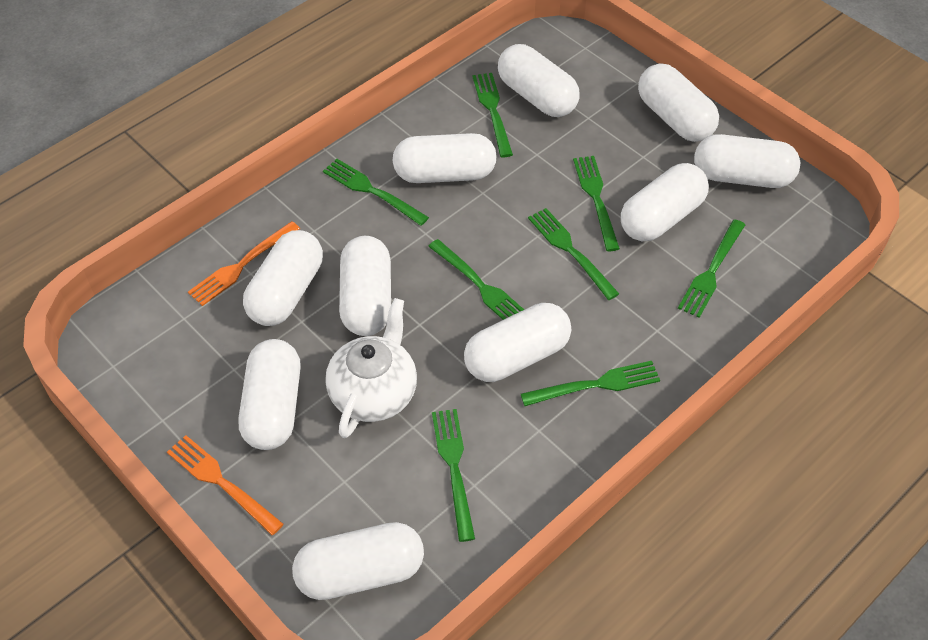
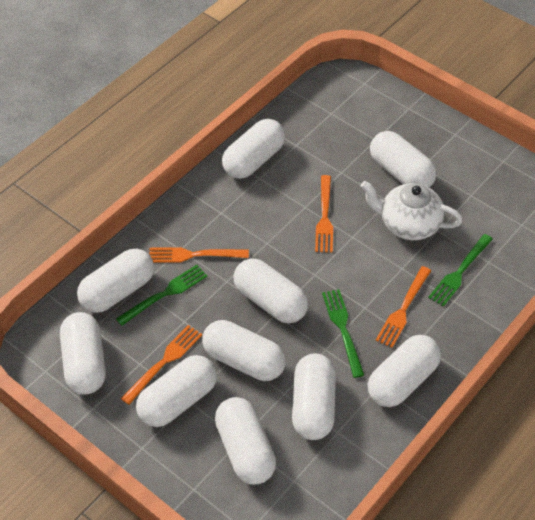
green fork: 8 -> 3
orange fork: 2 -> 4

